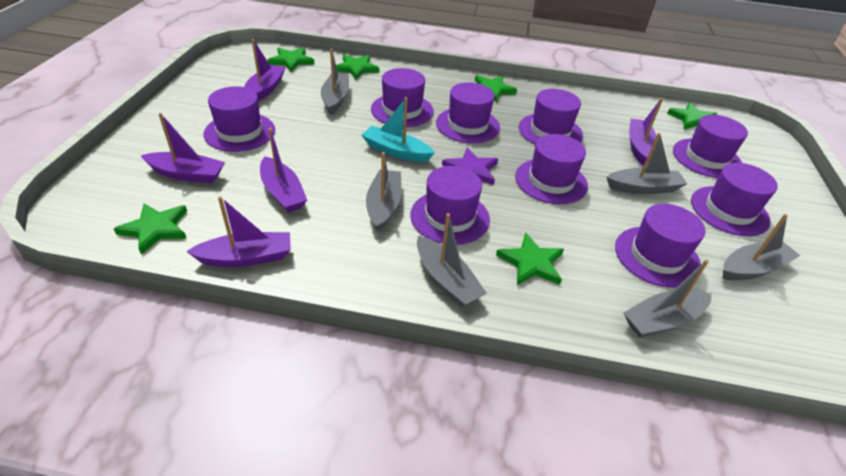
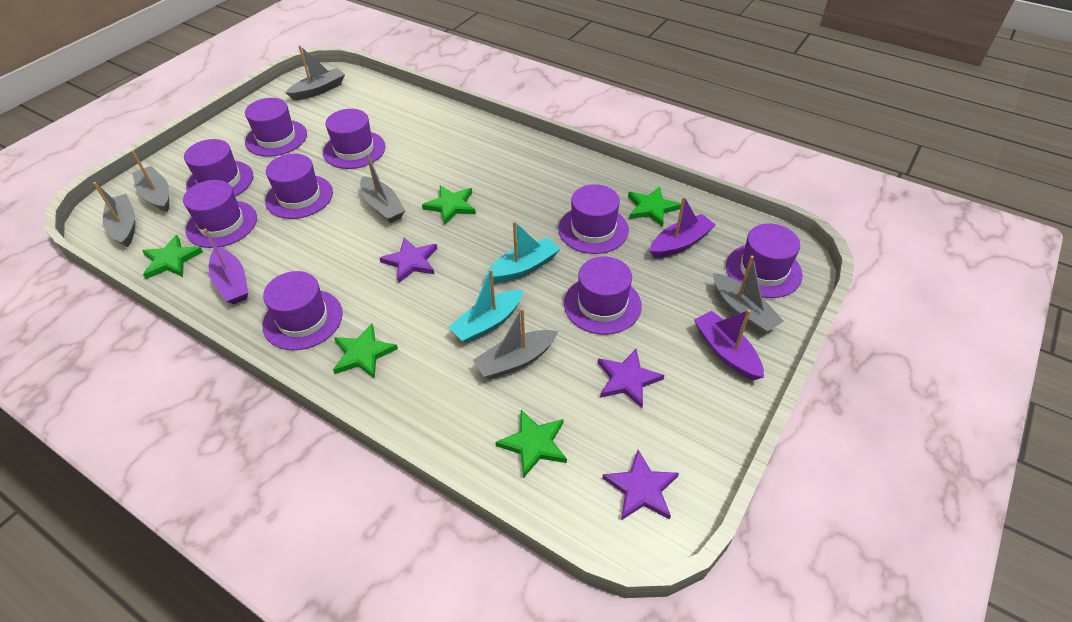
green star: 6 -> 5
purple boat: 5 -> 3
purple star: 1 -> 3
turquoise boat: 1 -> 2

